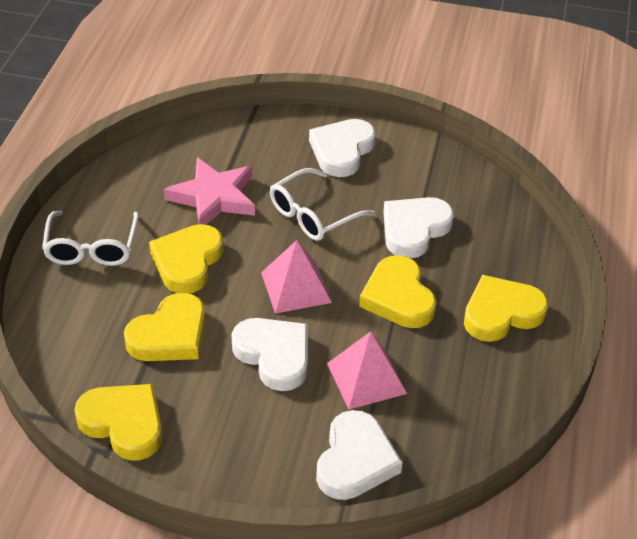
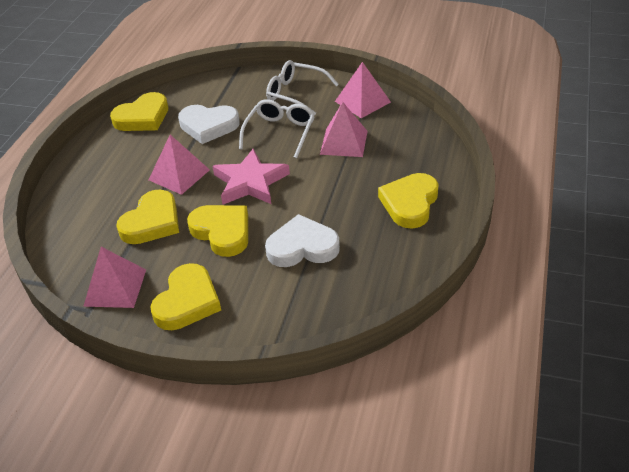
pink pyramid: 2 -> 4
white heart: 4 -> 2

